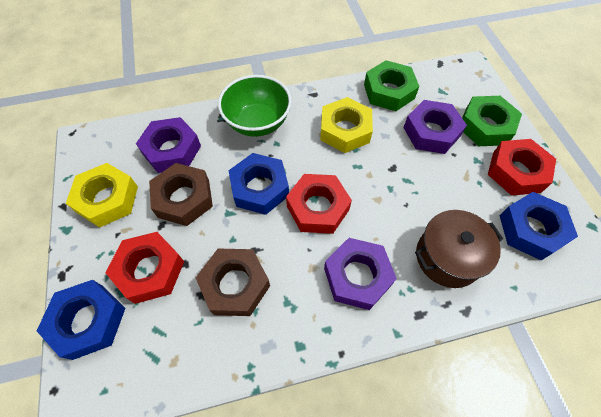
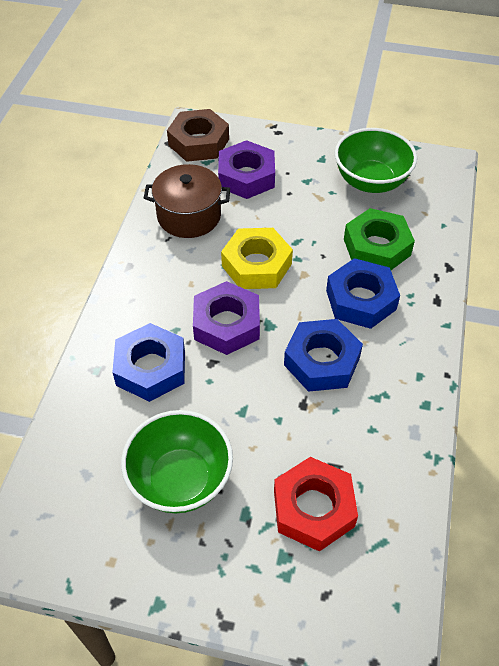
brown nut: 2 -> 1
green bowl: 1 -> 2
green nut: 2 -> 1
purple nut: 3 -> 2
red nut: 3 -> 1
yellow nut: 2 -> 1

